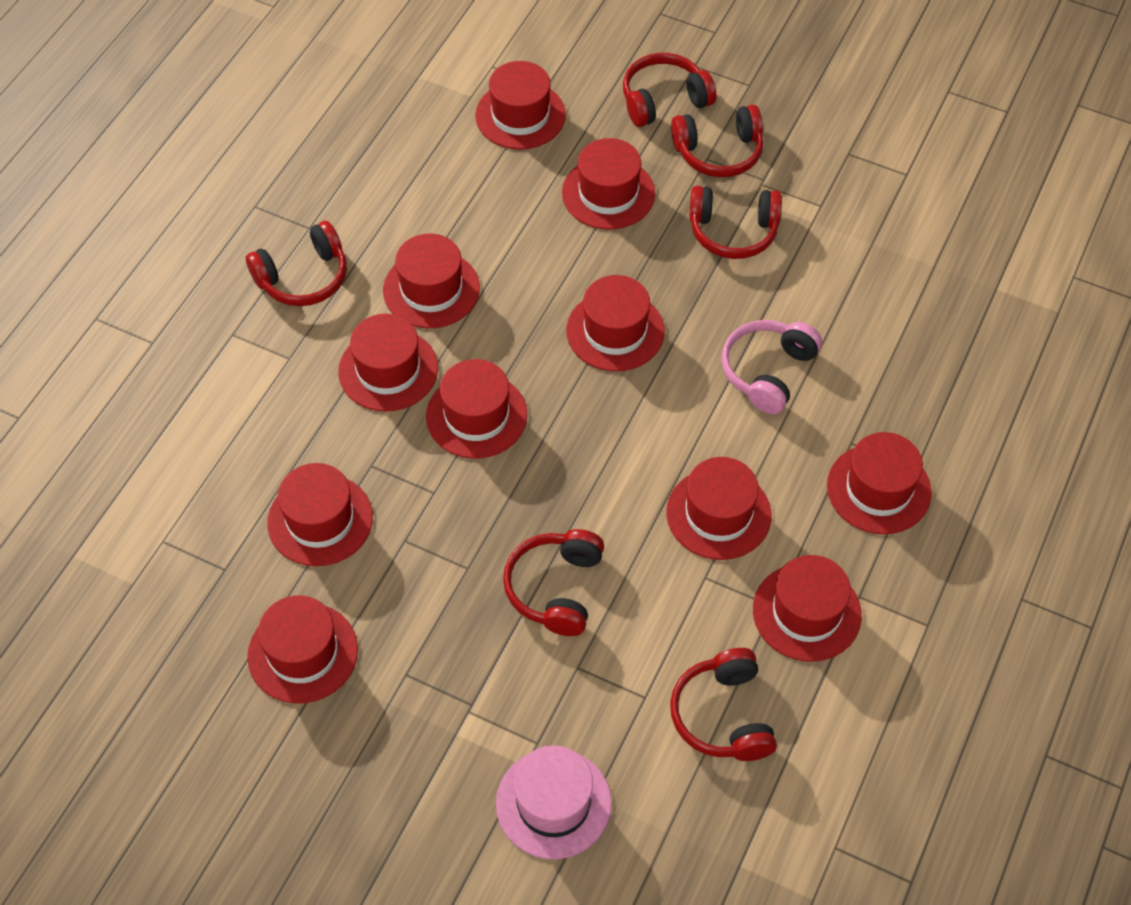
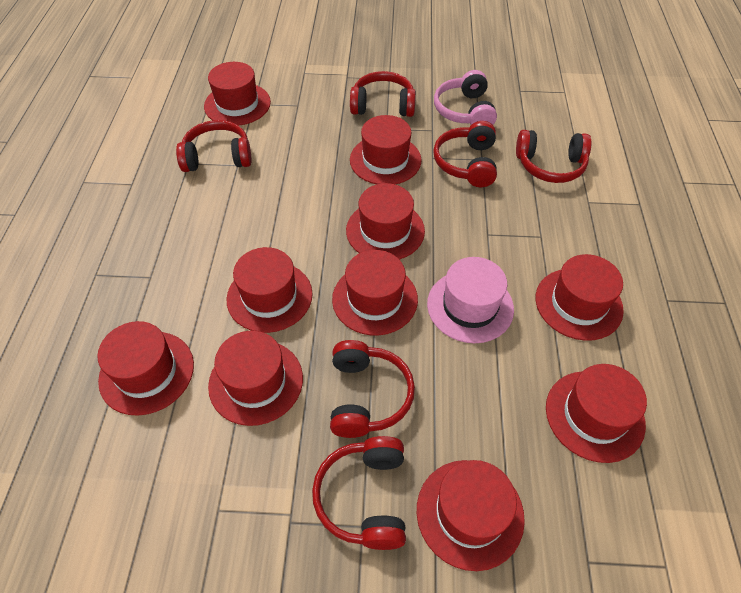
red hat: 11 -> 10

